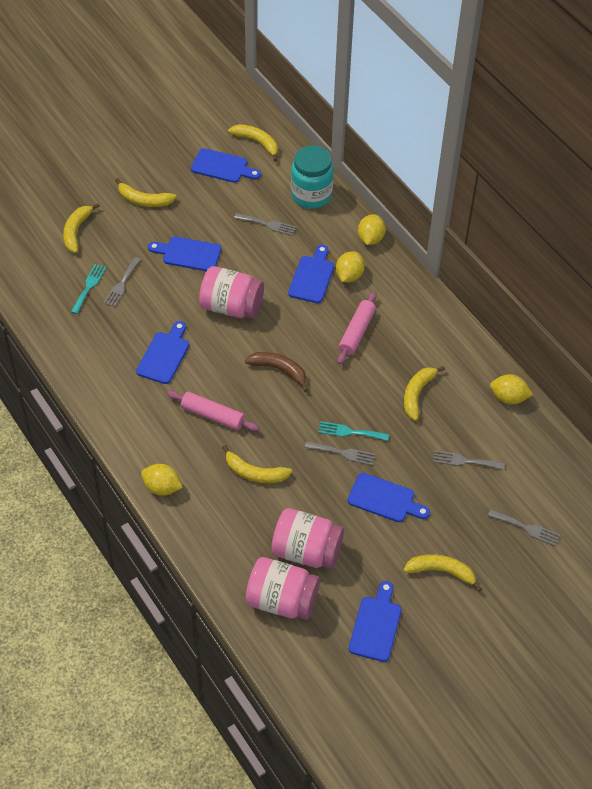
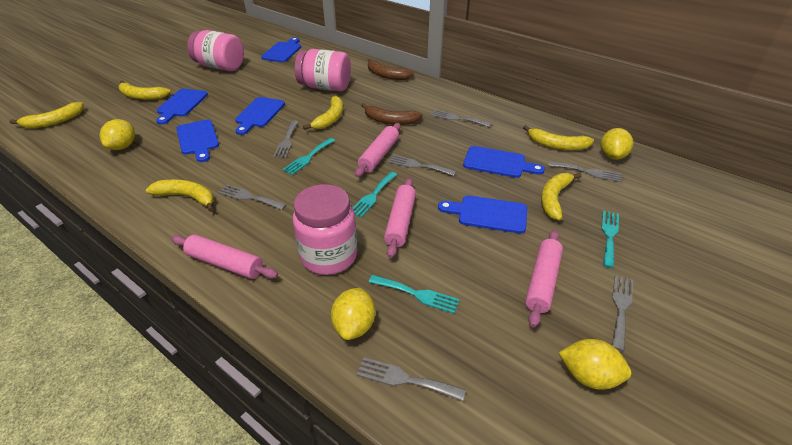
brown banana: 1 -> 2
grey fork: 5 -> 7
pink rolling pin: 2 -> 4
turquoise fork: 2 -> 4
turquoise jar: 1 -> 0

